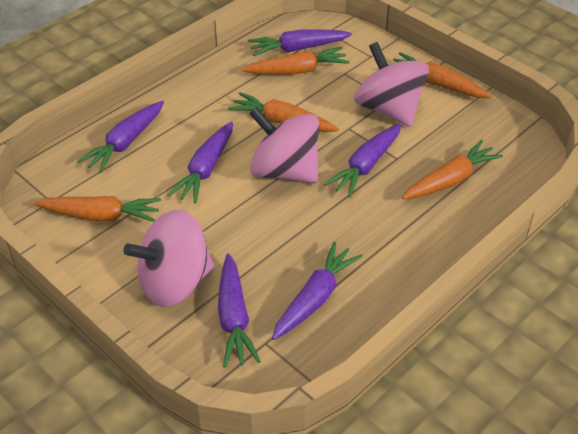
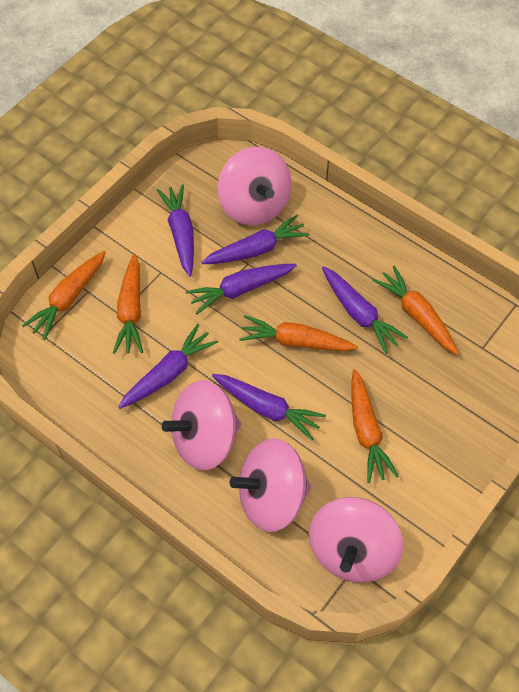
pink spinning top: 3 -> 4

